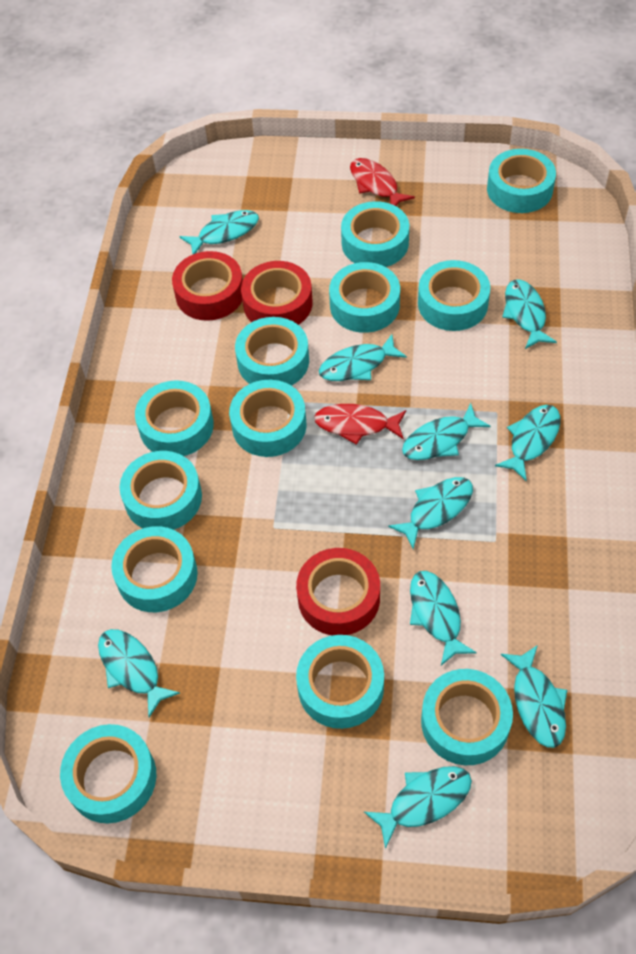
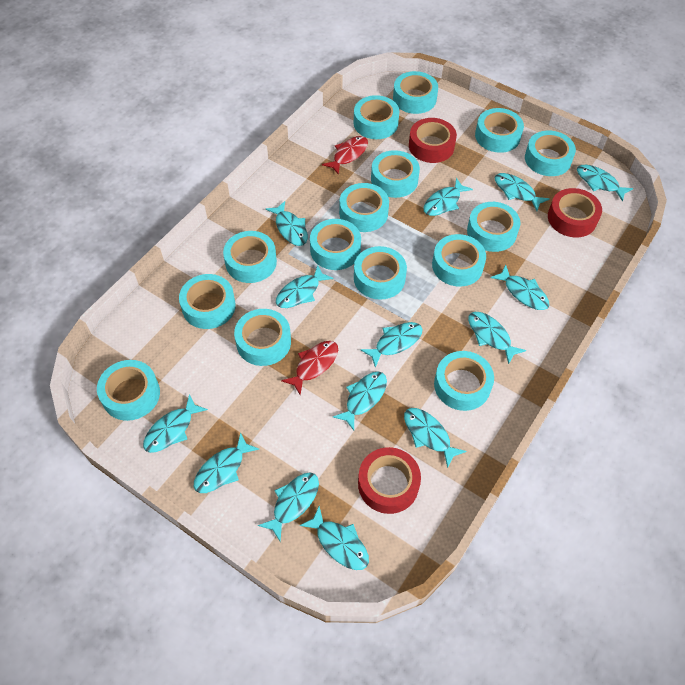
turquoise fish: 10 -> 14
turquoise tape: 12 -> 15

